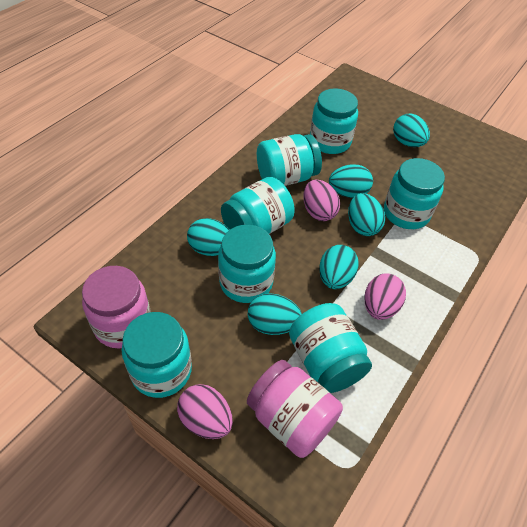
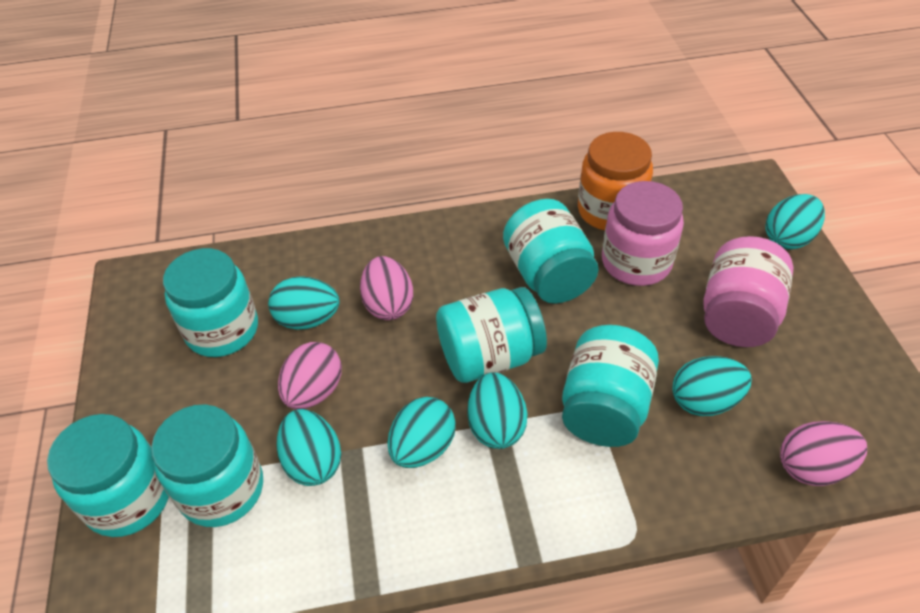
orange jar: 0 -> 1
turquoise jar: 7 -> 6

